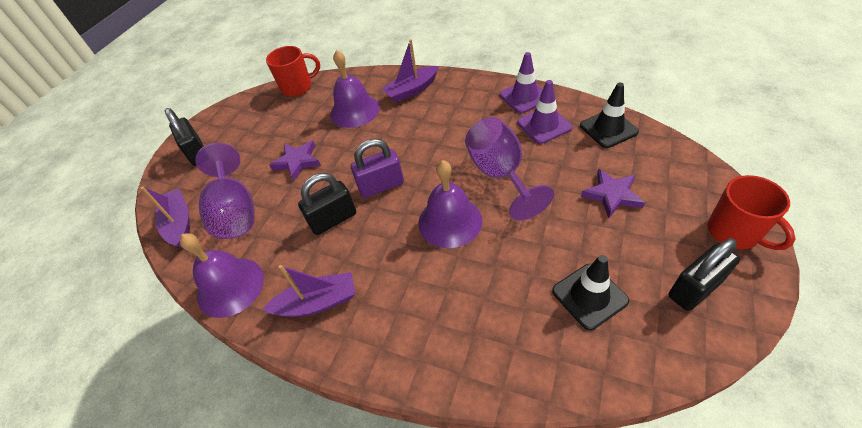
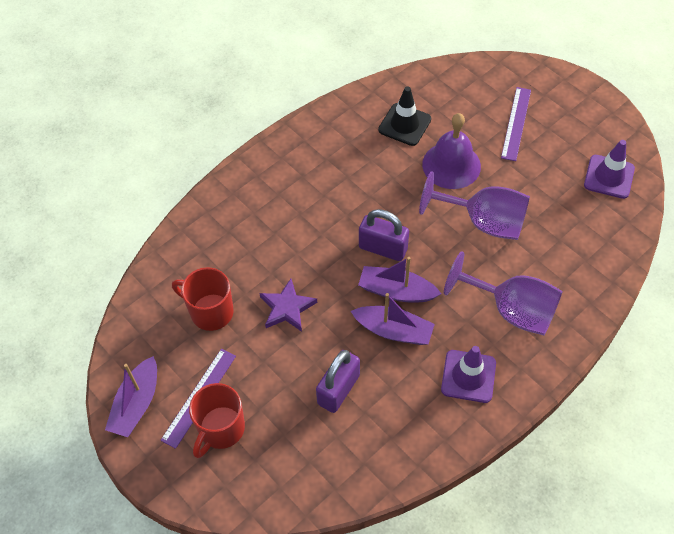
black padlock: 3 -> 0
black traffic cone: 2 -> 1
purple bell: 3 -> 1
purple padlock: 1 -> 2
purple ruler: 0 -> 2
purple star: 2 -> 1

